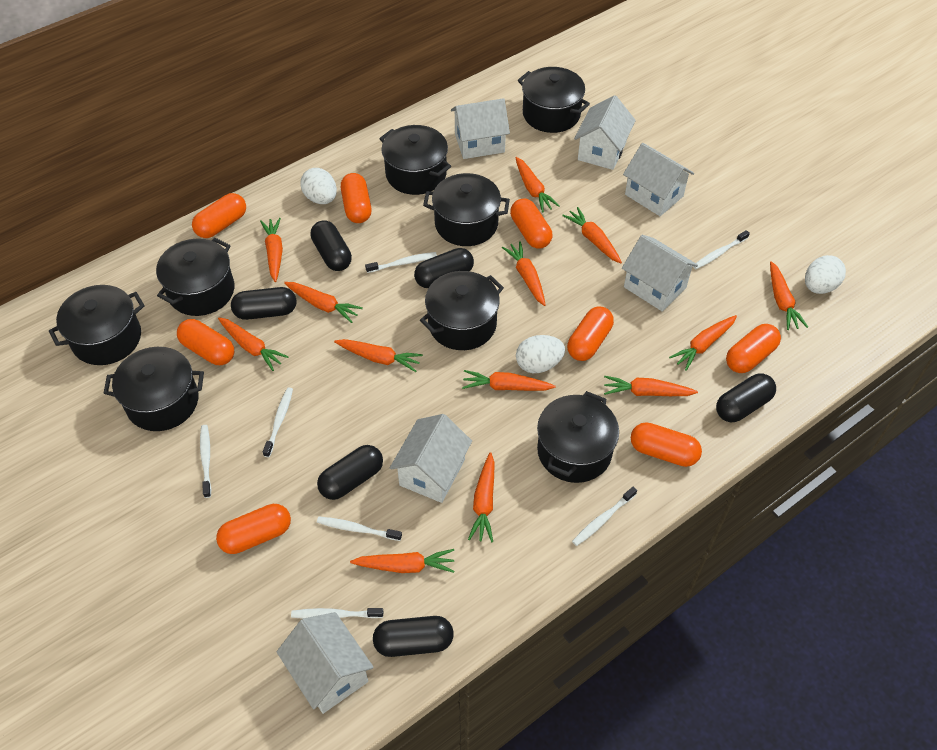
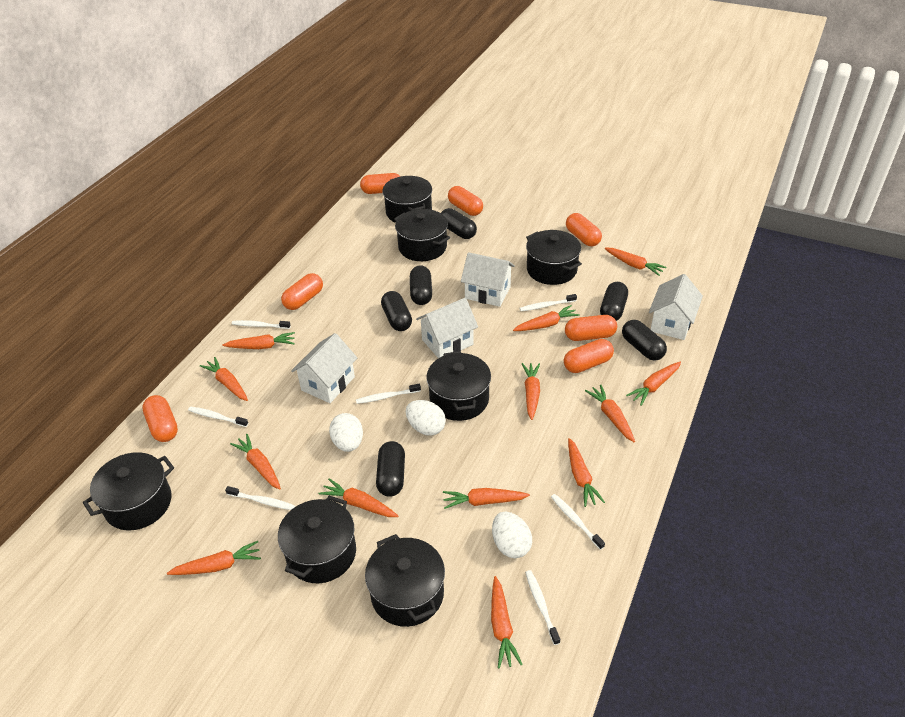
black pot: 8 -> 7
orange capsule: 8 -> 7
white house: 6 -> 4

